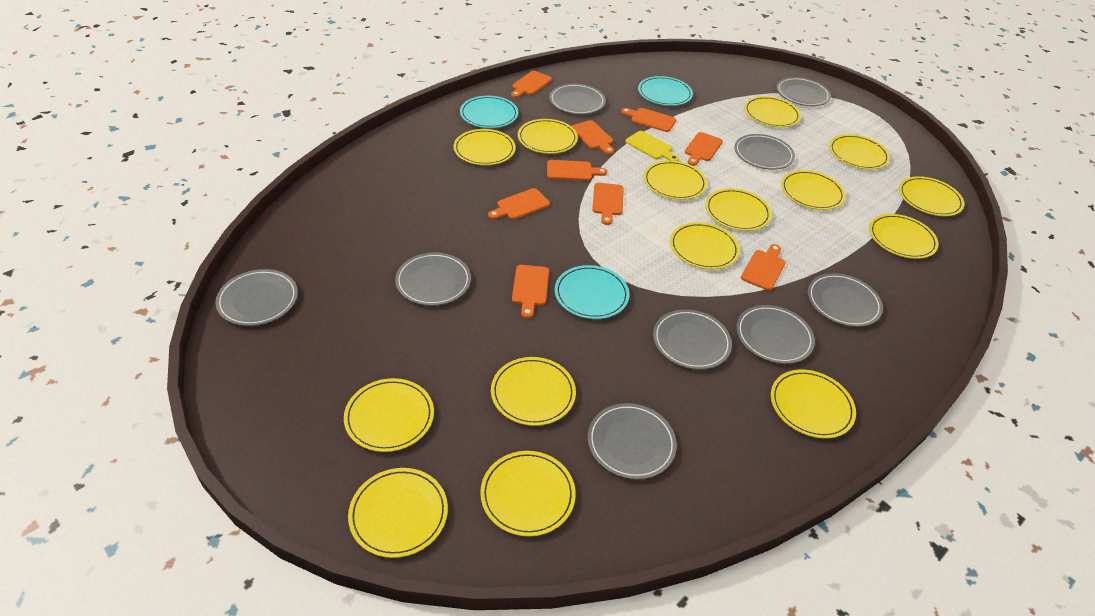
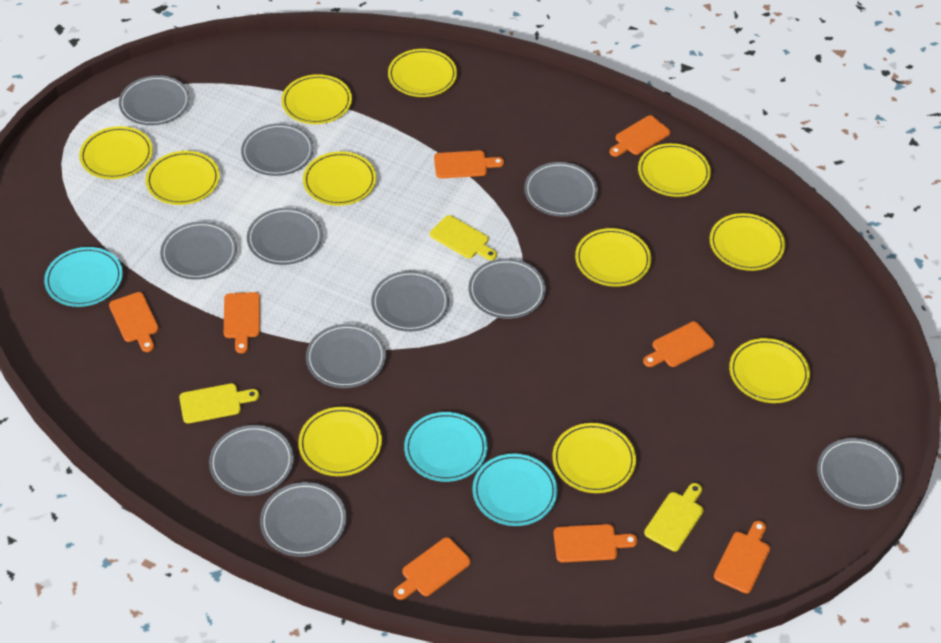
grey plate: 9 -> 11
orange cutting board: 9 -> 8
yellow cutting board: 1 -> 3
yellow plate: 15 -> 11

